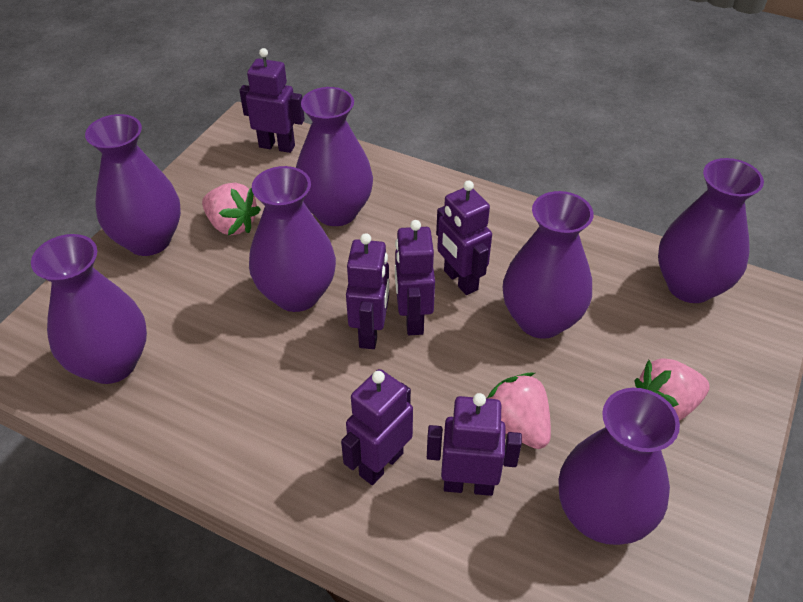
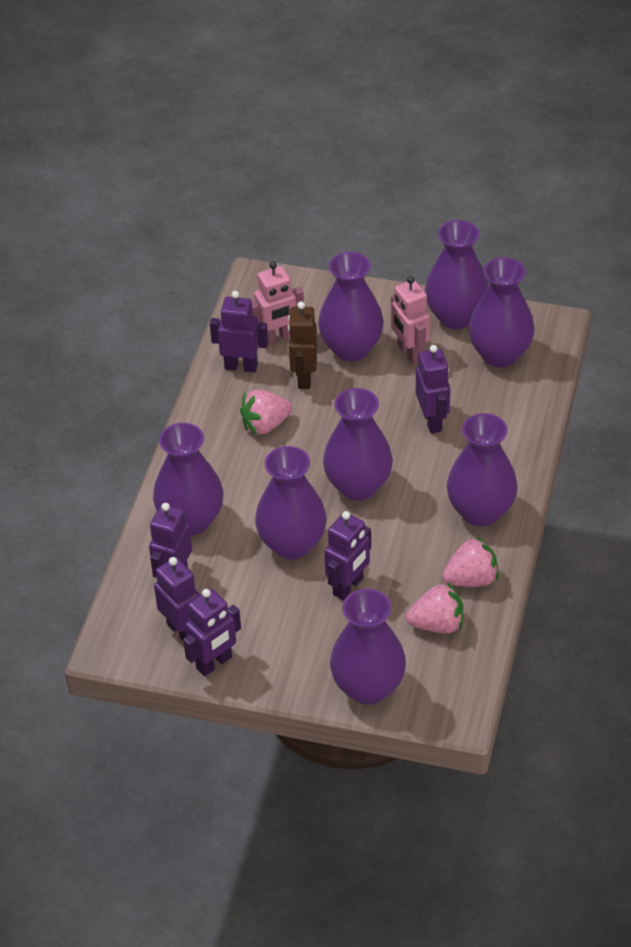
brown robot: 0 -> 1
pink robot: 0 -> 2
purple vase: 7 -> 8

